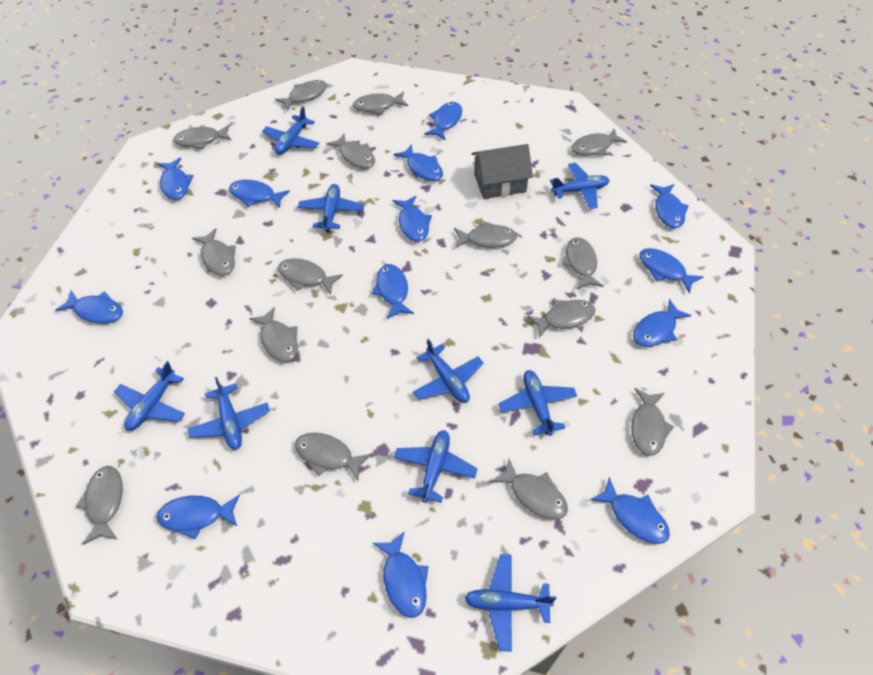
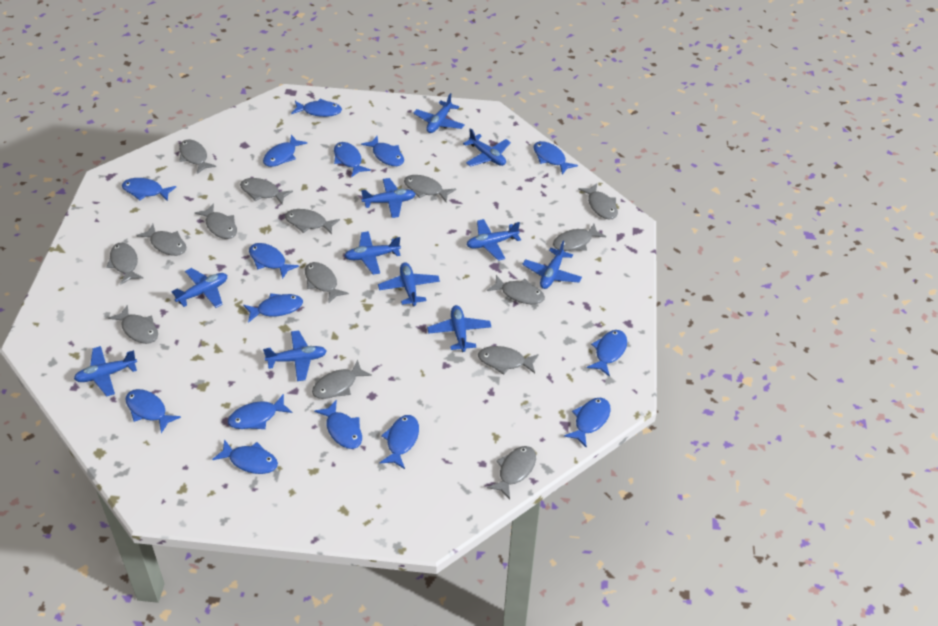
blue fish: 13 -> 15
blue plane: 9 -> 11
grey house: 1 -> 0

